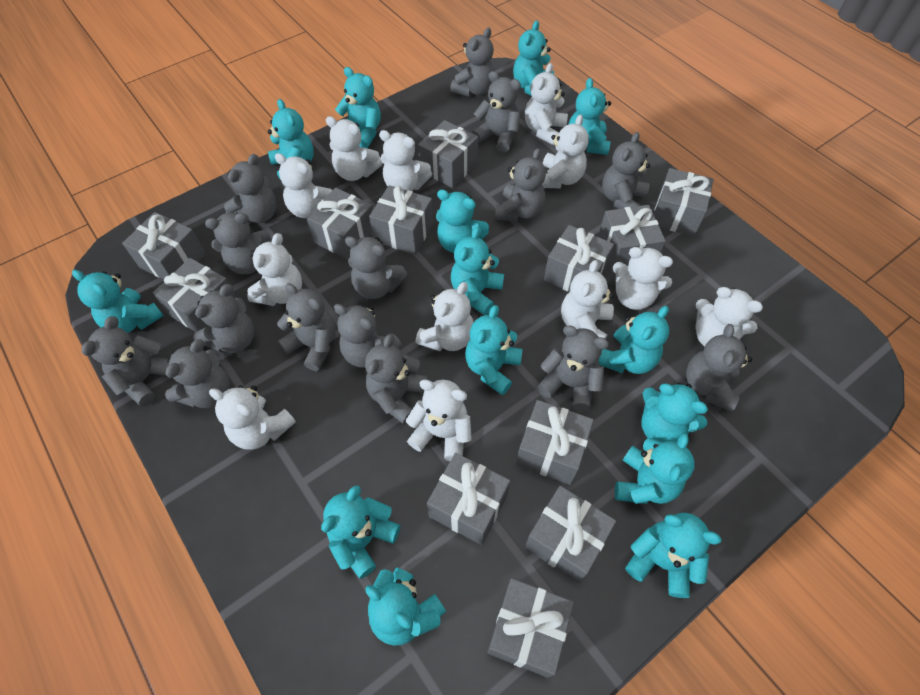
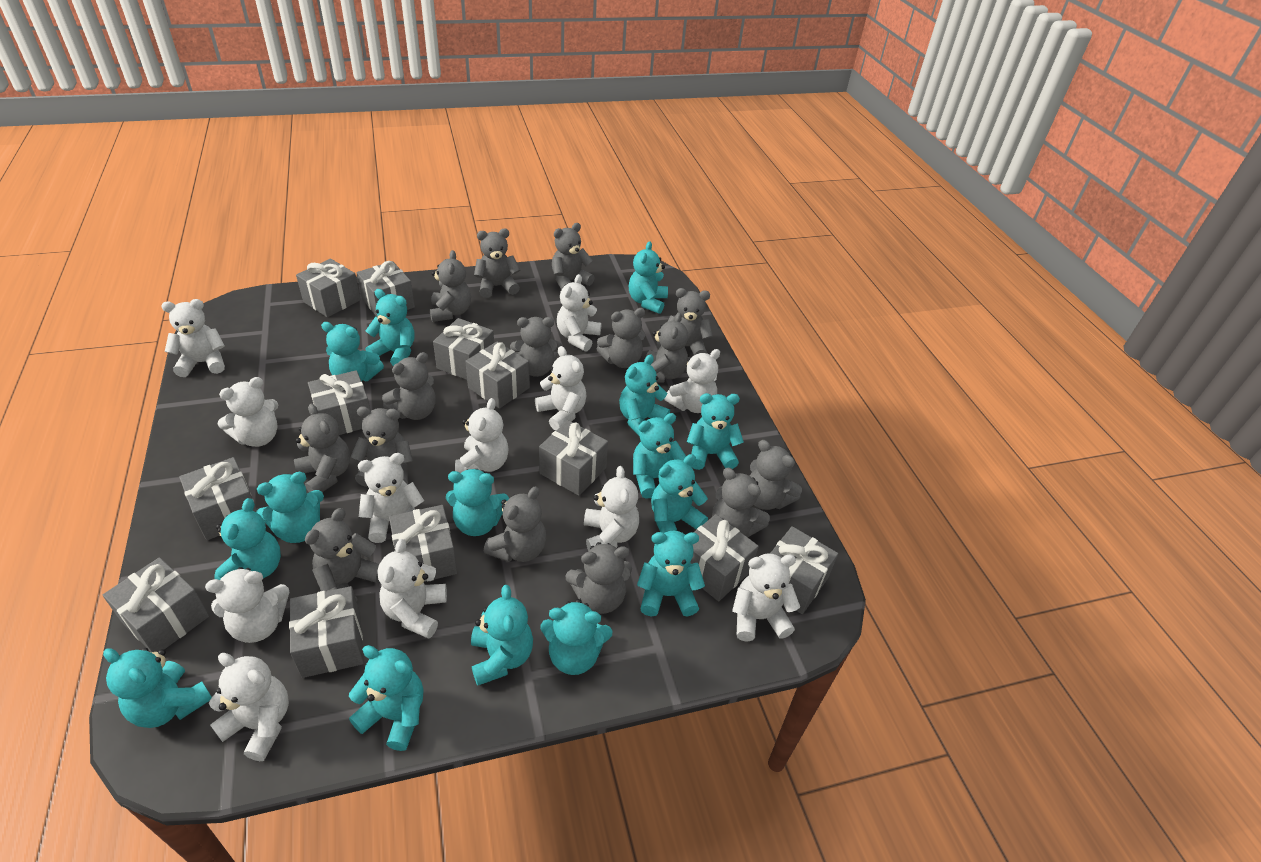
turquoise teddy bear: 14 -> 15

